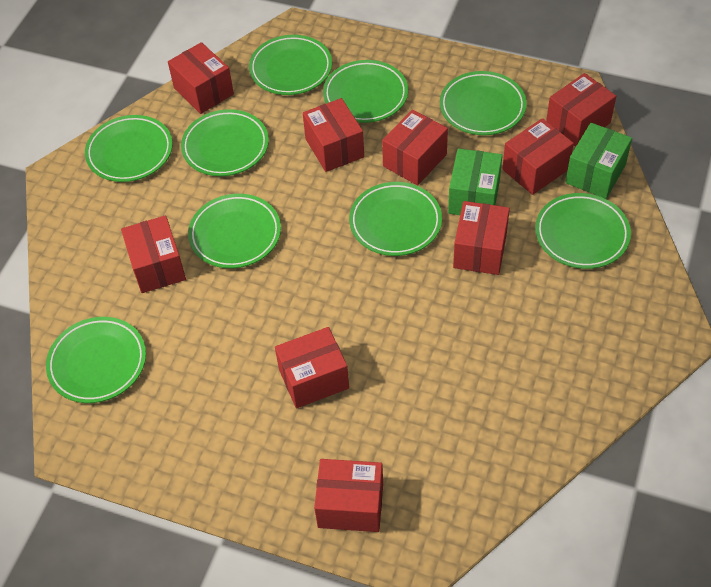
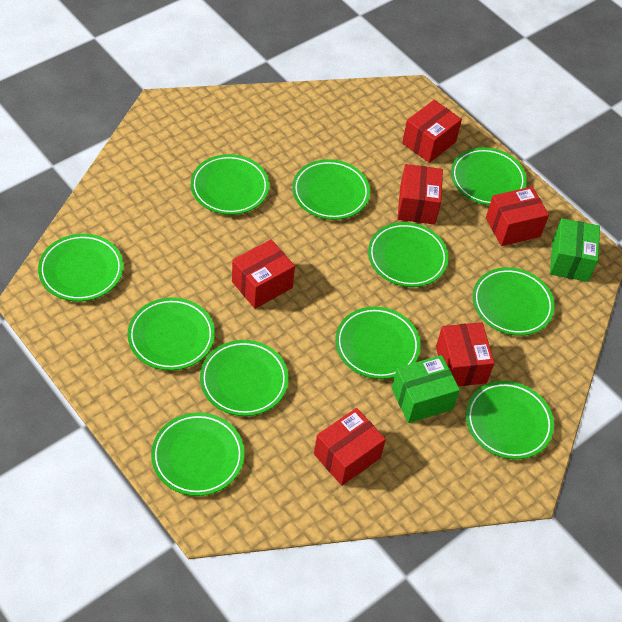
green plate: 9 -> 11
red box: 9 -> 6

